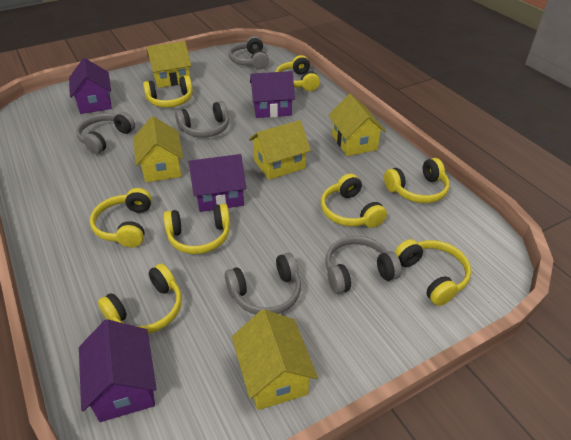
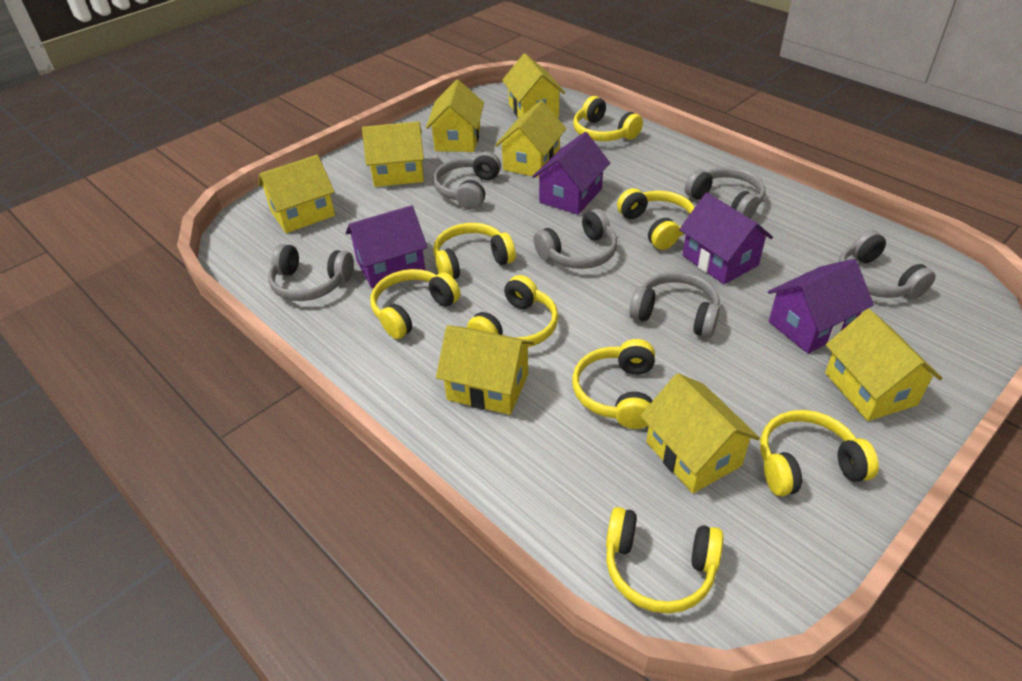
grey headphones: 5 -> 6
yellow house: 5 -> 8

